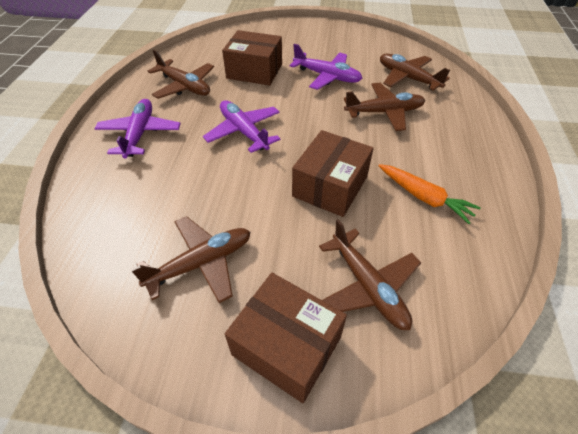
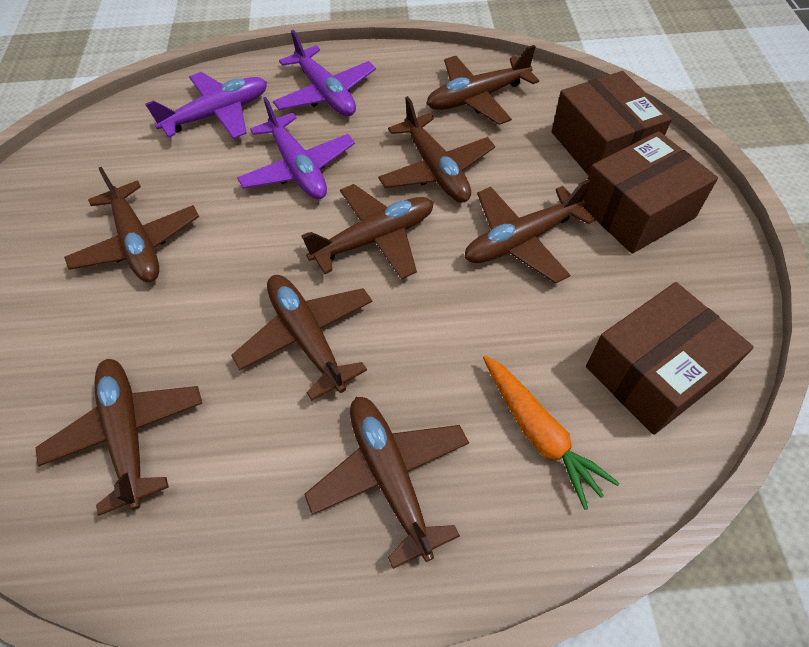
brown plane: 5 -> 8

